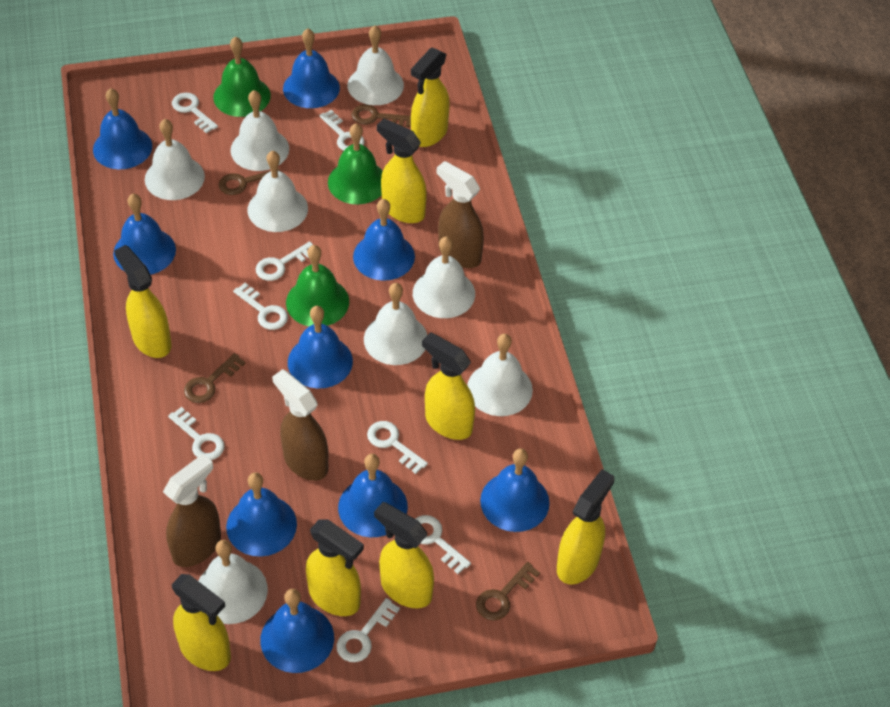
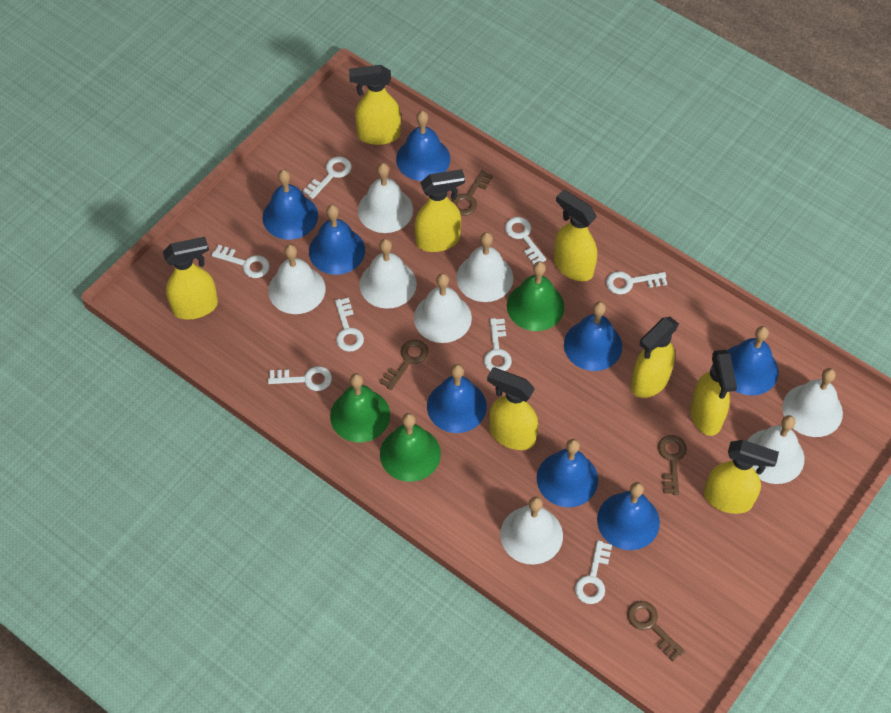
blue bell: 9 -> 8
brown spray bottle: 3 -> 0

